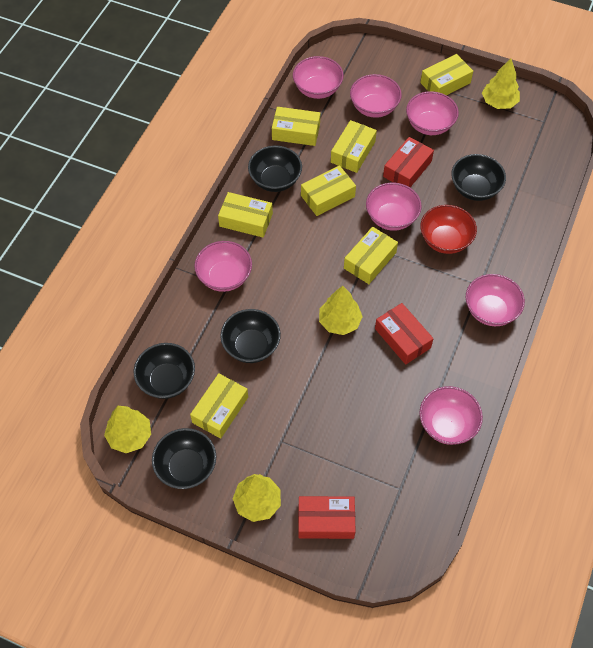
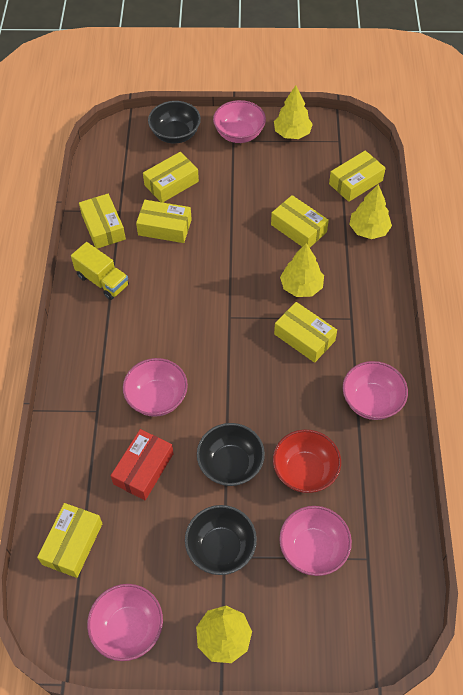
black bowl: 5 -> 3
pink bowl: 7 -> 5
red box: 3 -> 1
yellow truck: 0 -> 1

